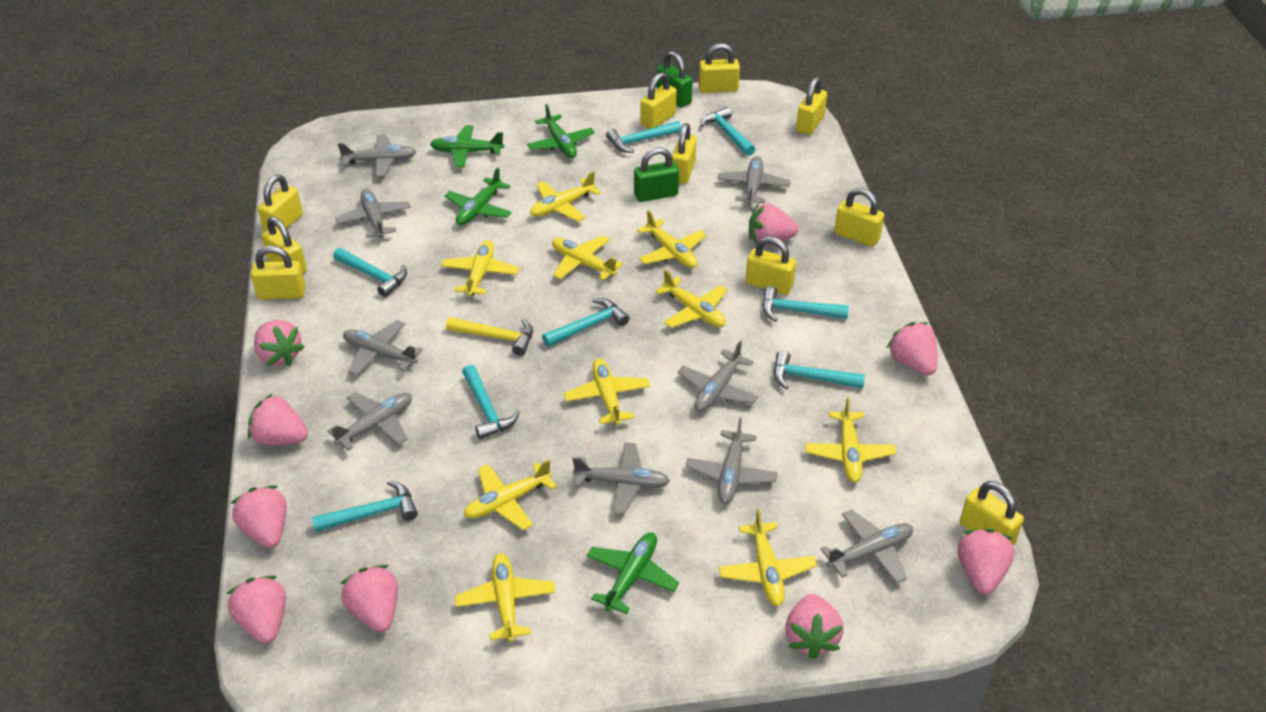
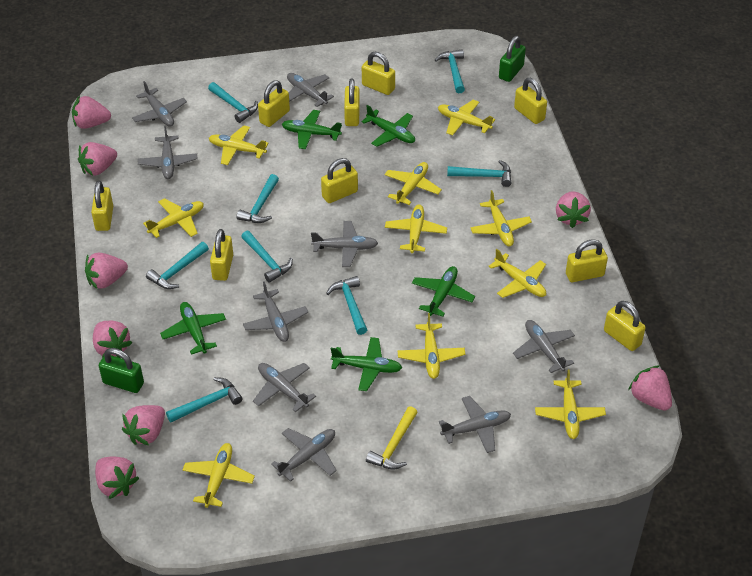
green plane: 4 -> 5
pink strawberry: 9 -> 8
yellow padlock: 10 -> 9

